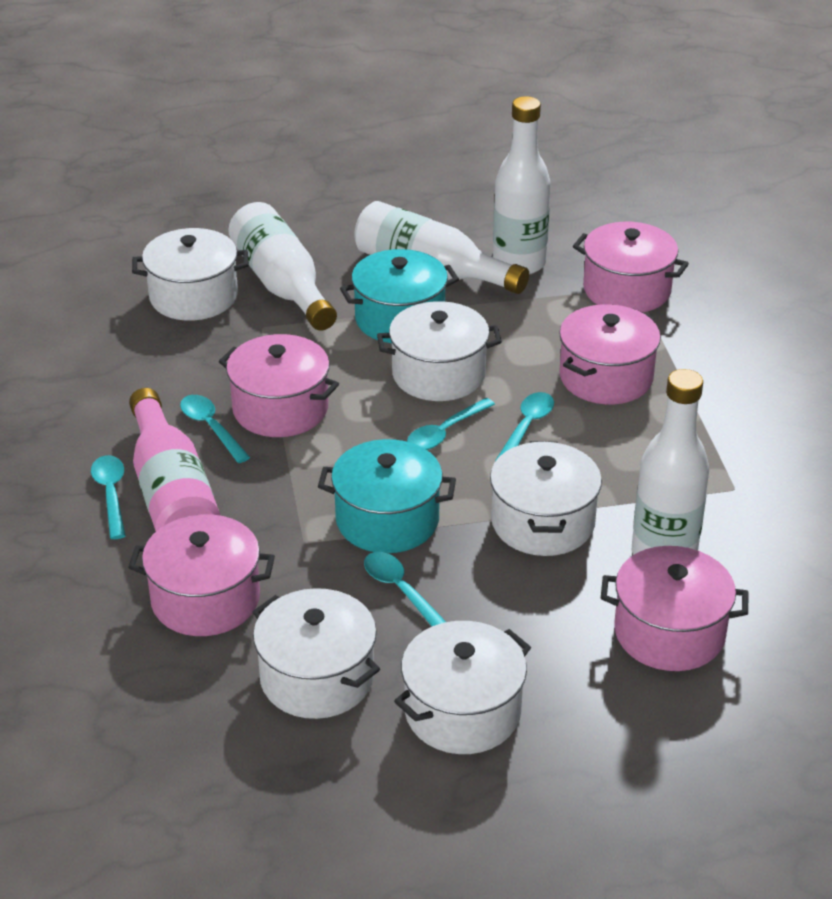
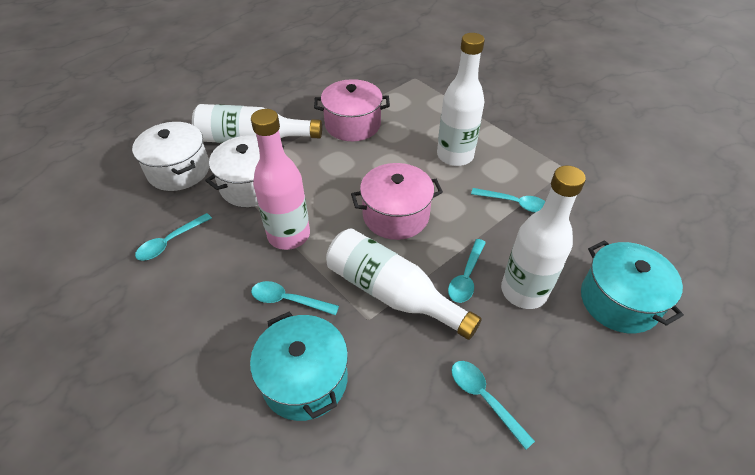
pink pot: 5 -> 2
white pot: 5 -> 2

